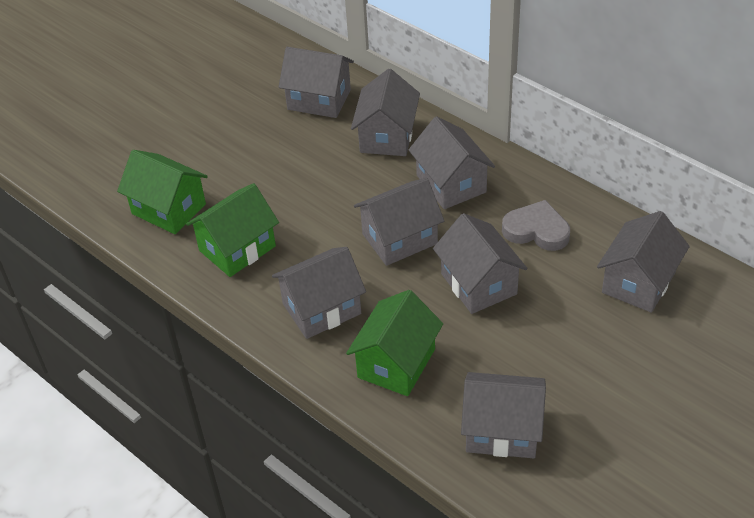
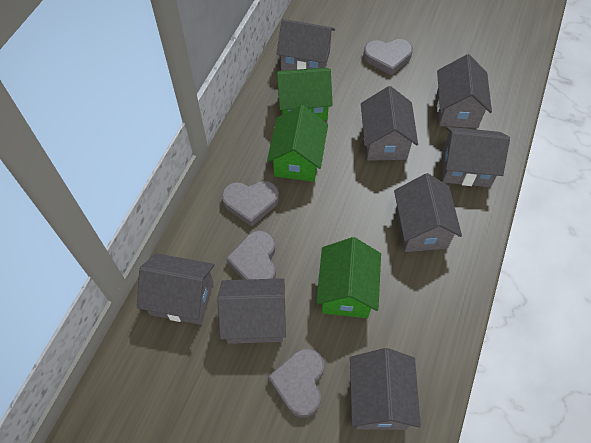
grey heart: 1 -> 4

